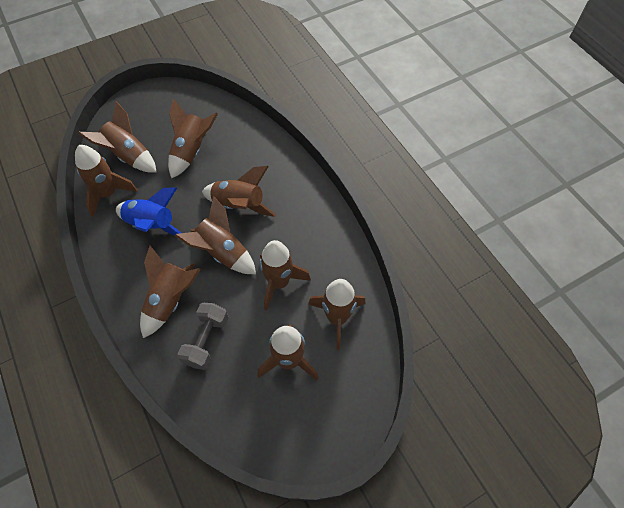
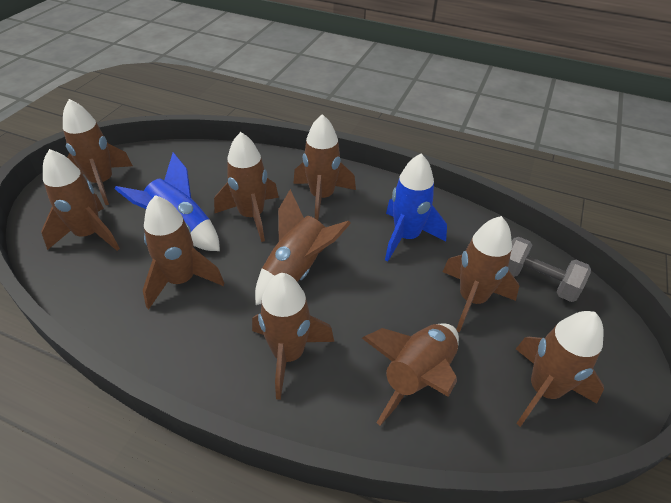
blue rocket: 1 -> 2
brown rocket: 9 -> 10

